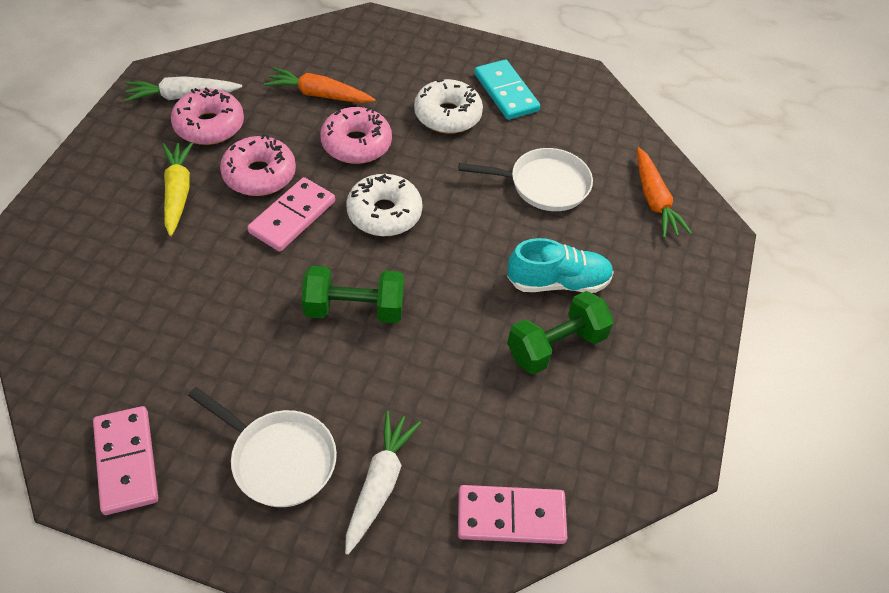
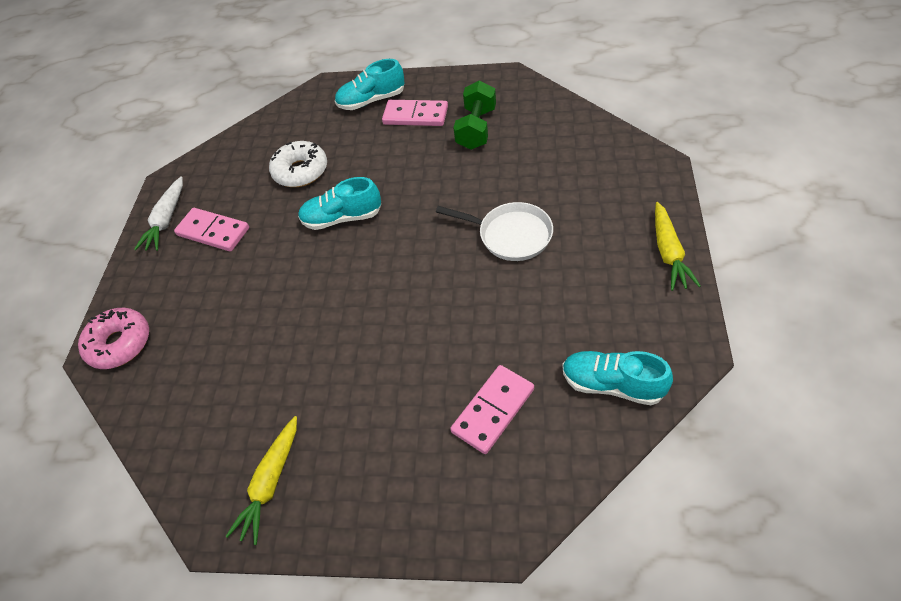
green dumbbell: 2 -> 1
orange carrot: 2 -> 0
pink donut: 3 -> 1
turquoise domino: 1 -> 0
turquoise shoe: 1 -> 3
white carrot: 2 -> 1
white donut: 2 -> 1
white pan: 2 -> 1
yellow carrot: 1 -> 2

